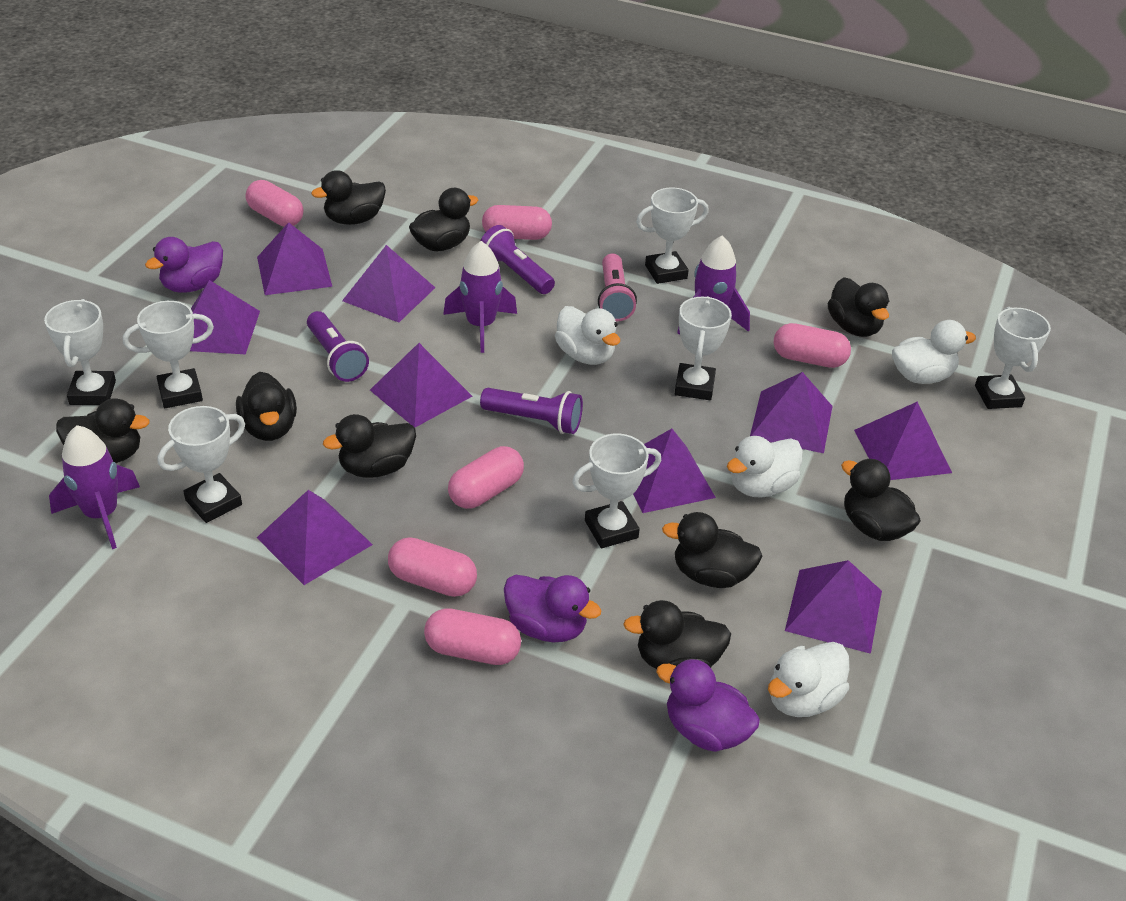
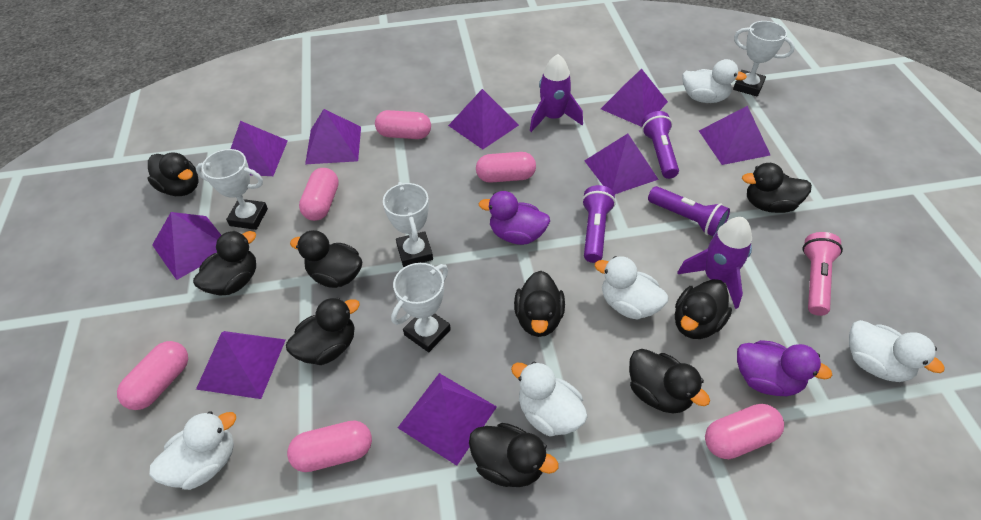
purple duck: 3 -> 2
purple rocket: 3 -> 2
white duck: 4 -> 5
white trophy: 7 -> 4

